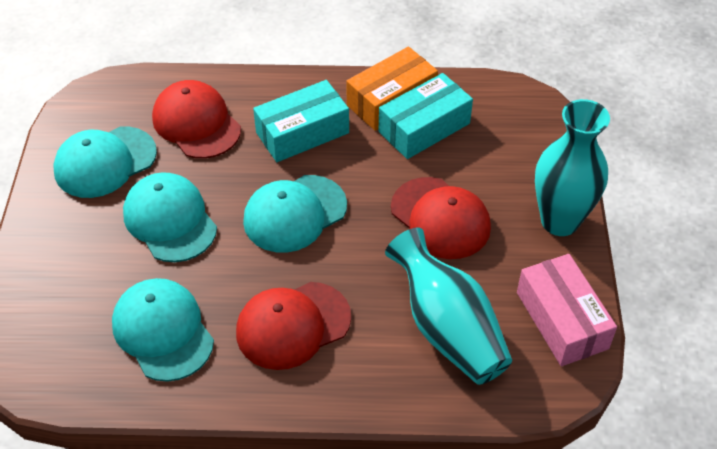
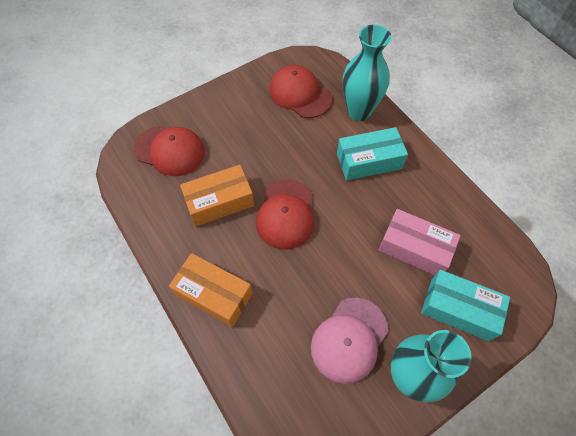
orange box: 1 -> 2
pink cap: 0 -> 1
turquoise cap: 4 -> 0

